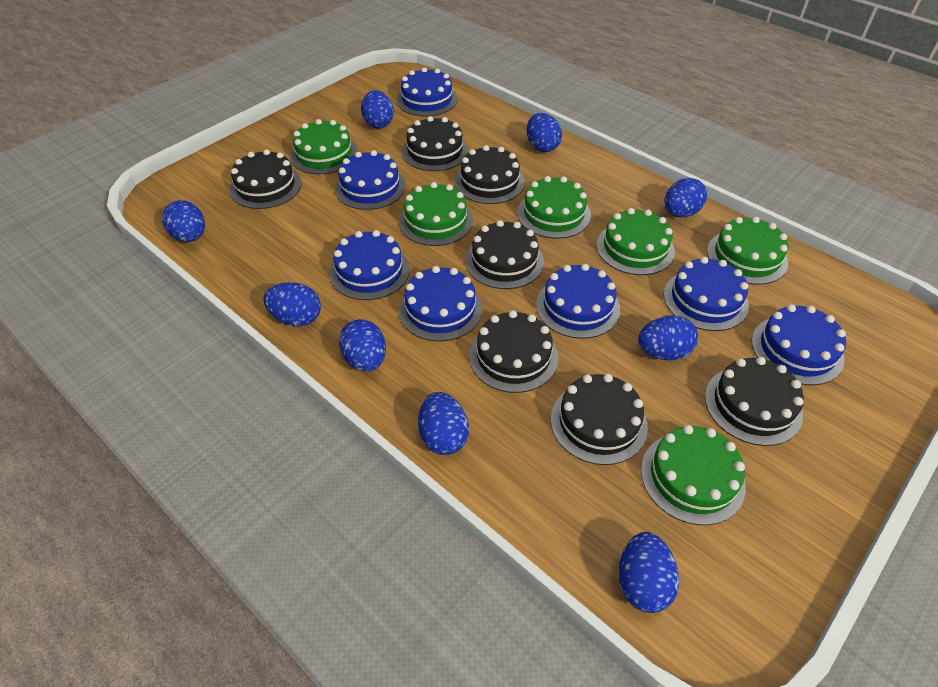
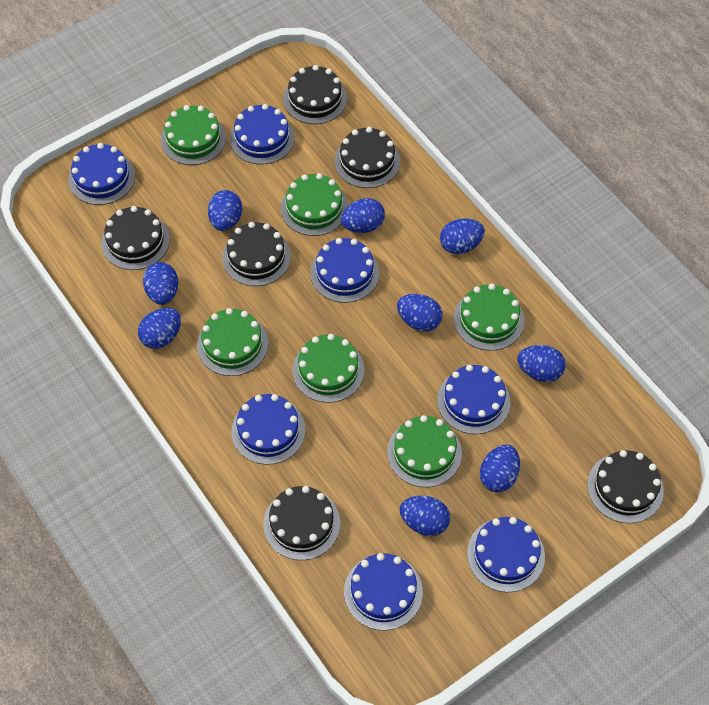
black cake: 7 -> 6

